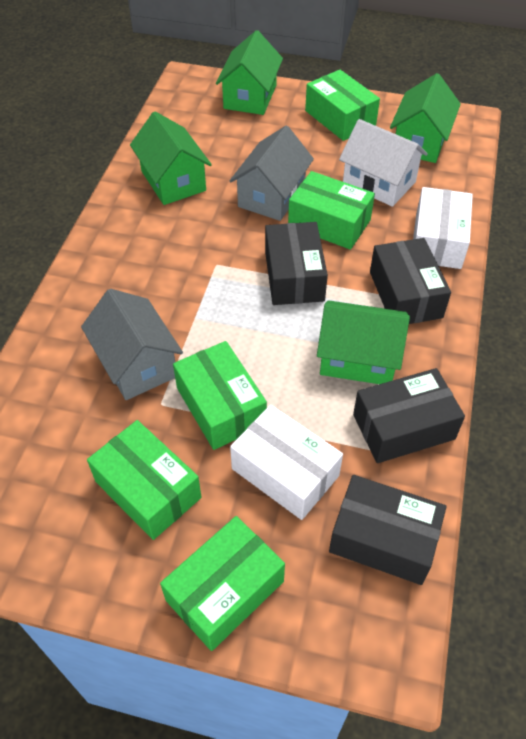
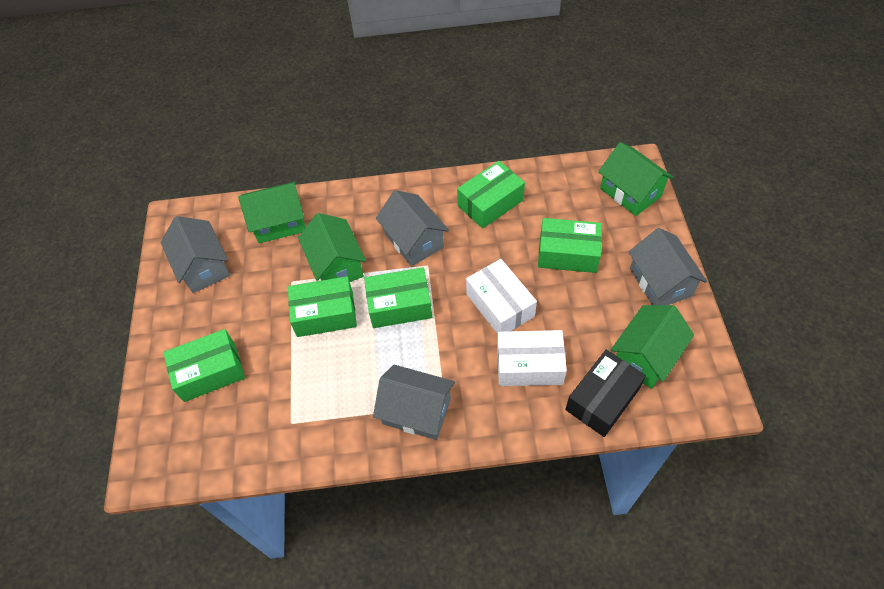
black box: 4 -> 1
grey house: 2 -> 4
white house: 1 -> 0

